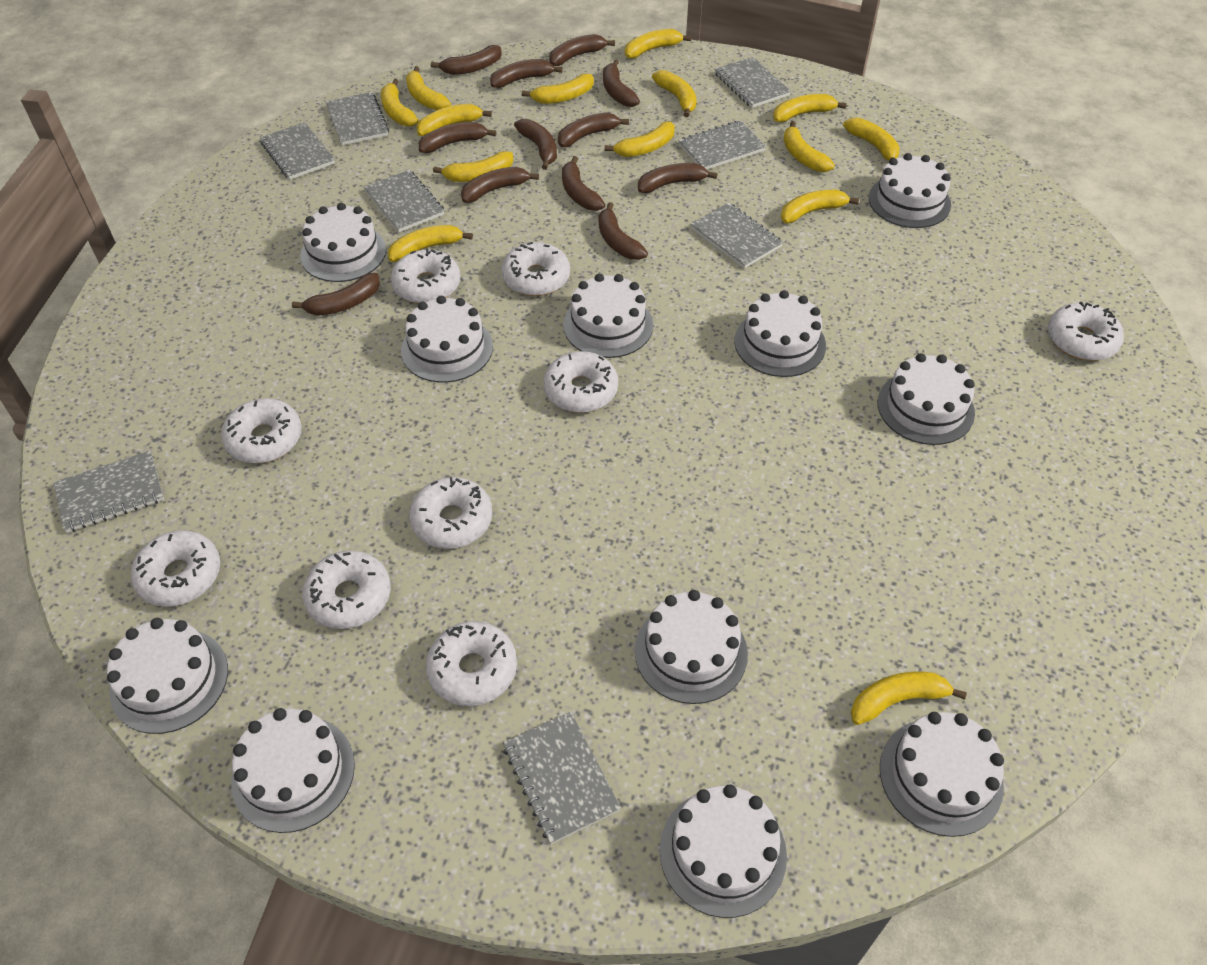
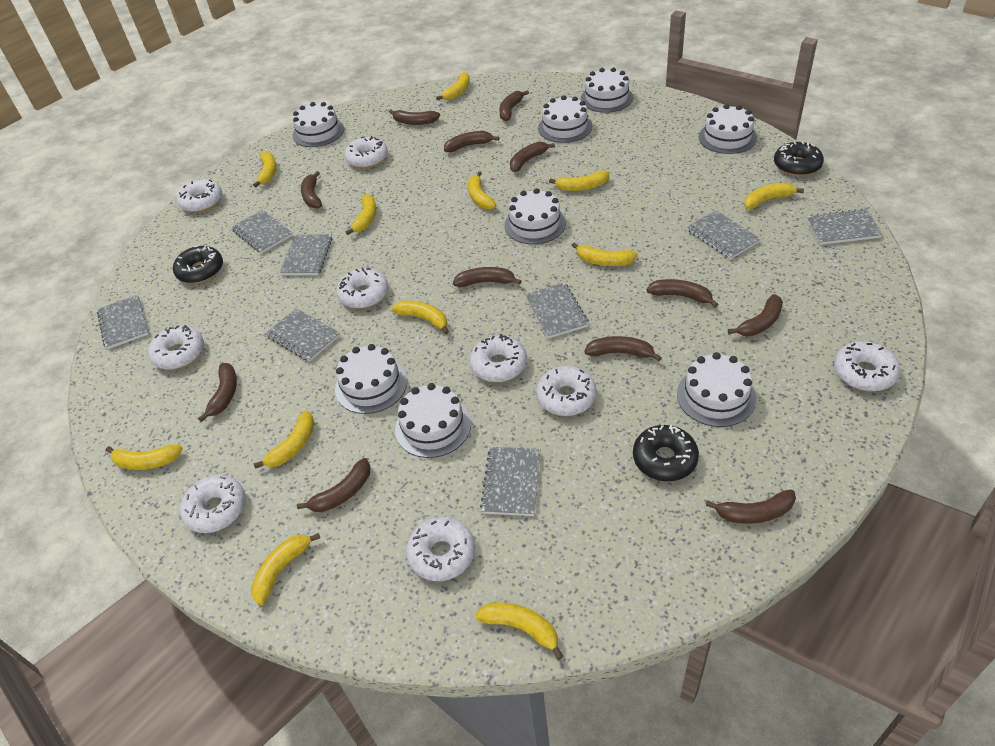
black donut: 0 -> 3
white cake: 11 -> 8
yellow banana: 14 -> 12

